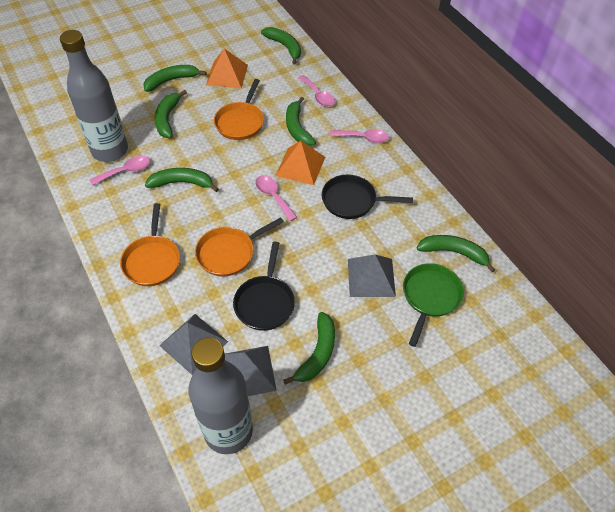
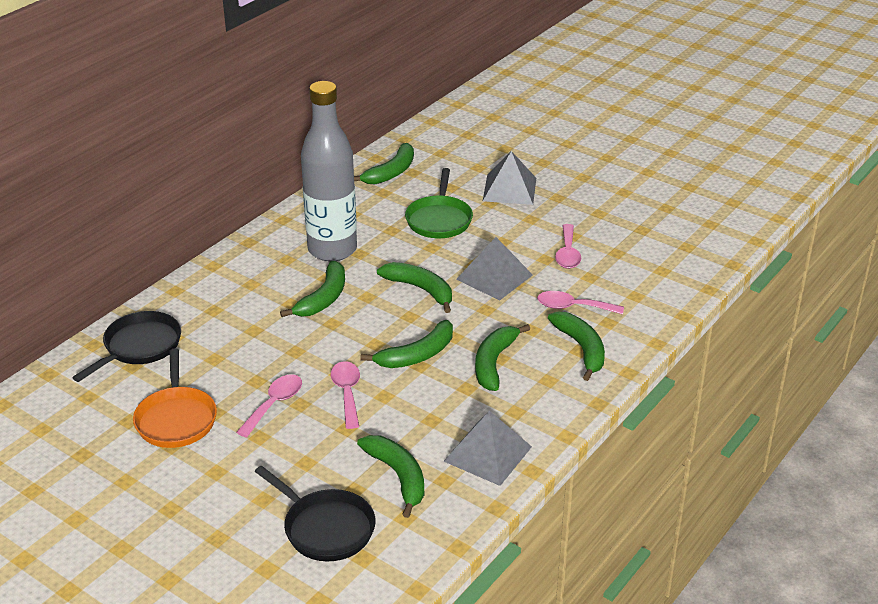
grey bottle: 2 -> 1
orange pan: 3 -> 1
orange pyramid: 2 -> 0

